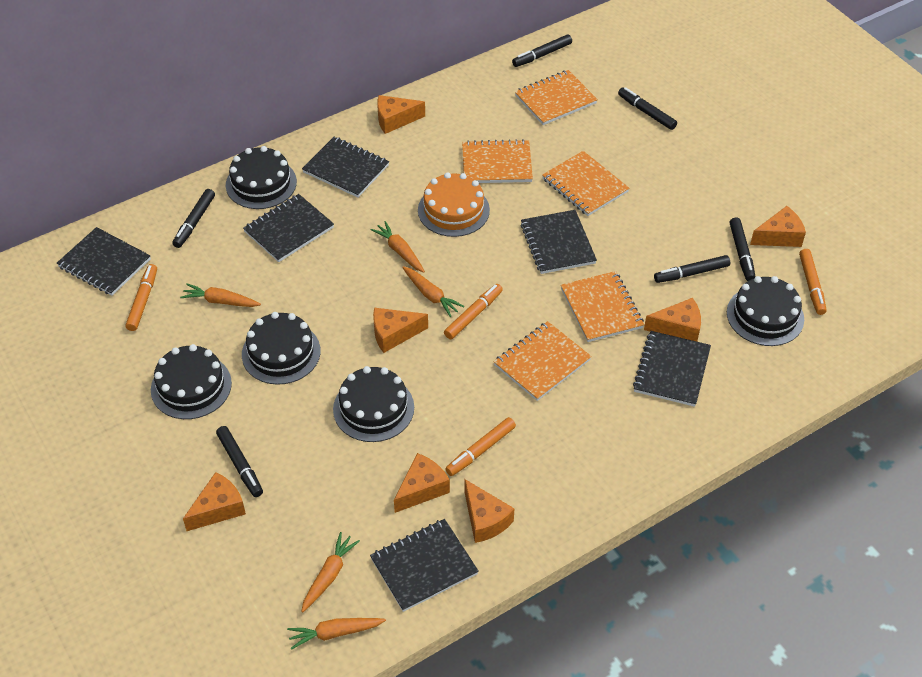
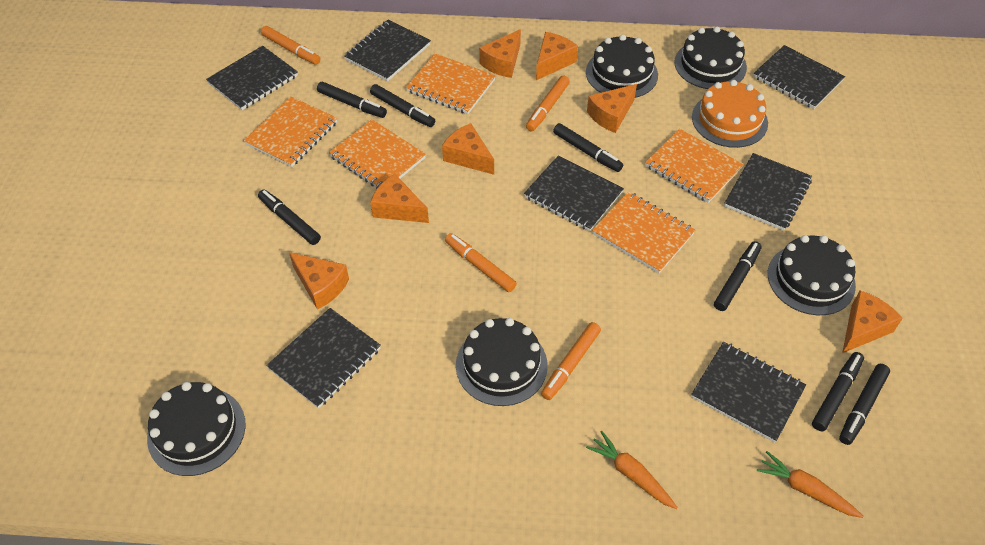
black marker: 6 -> 7
black notebook: 6 -> 7
orange carrot: 5 -> 2

